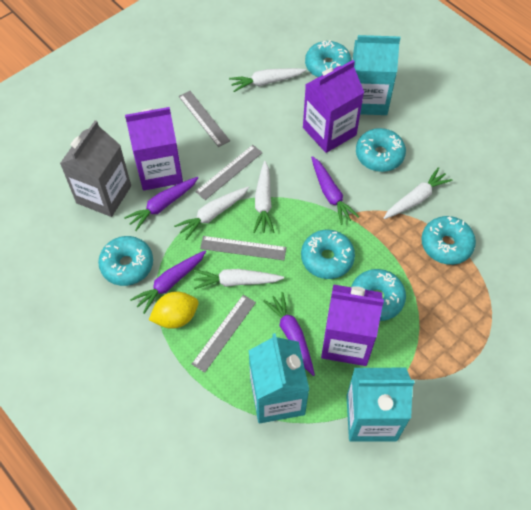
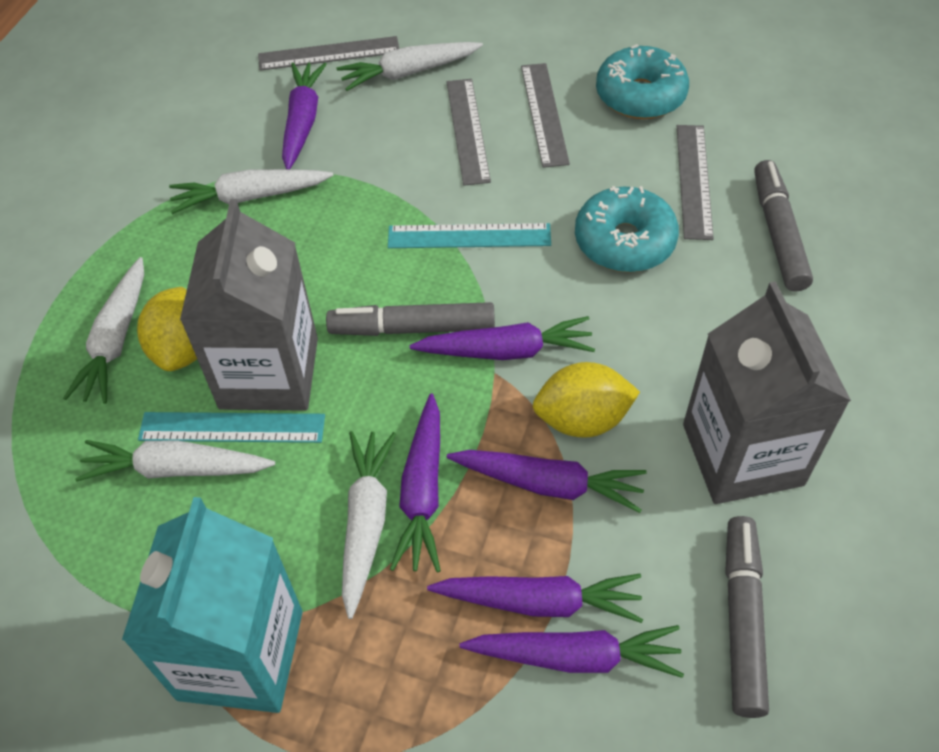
grey carton: 1 -> 2
grey marker: 0 -> 3
purple carrot: 4 -> 6
purple carton: 3 -> 0
turquoise carton: 3 -> 1
turquoise donut: 6 -> 2
turquoise ruler: 0 -> 2
yellow lemon: 1 -> 2

